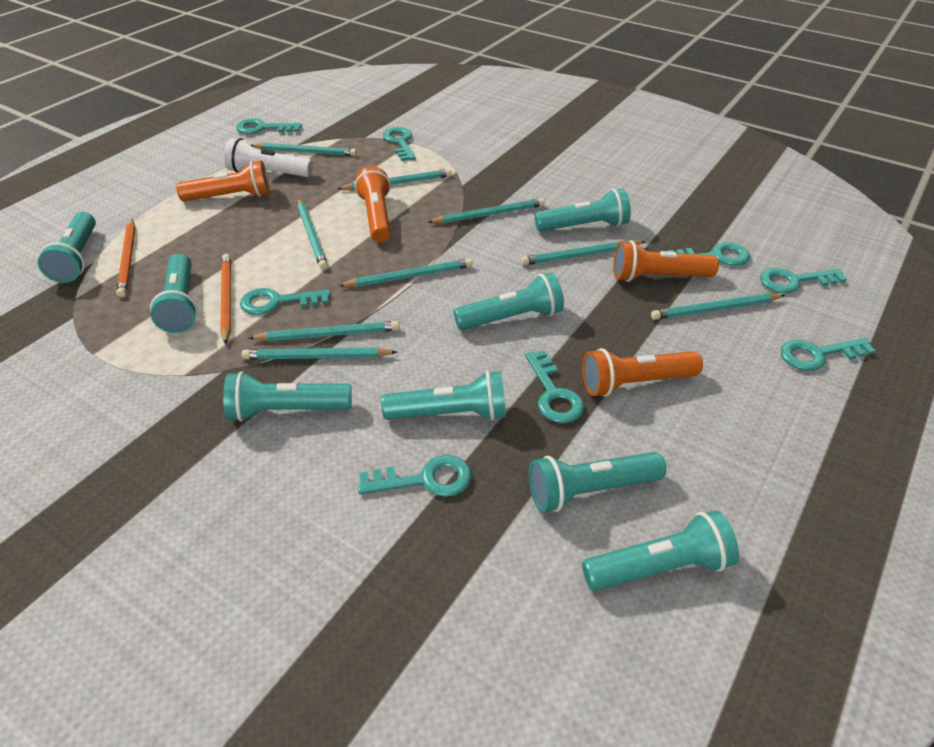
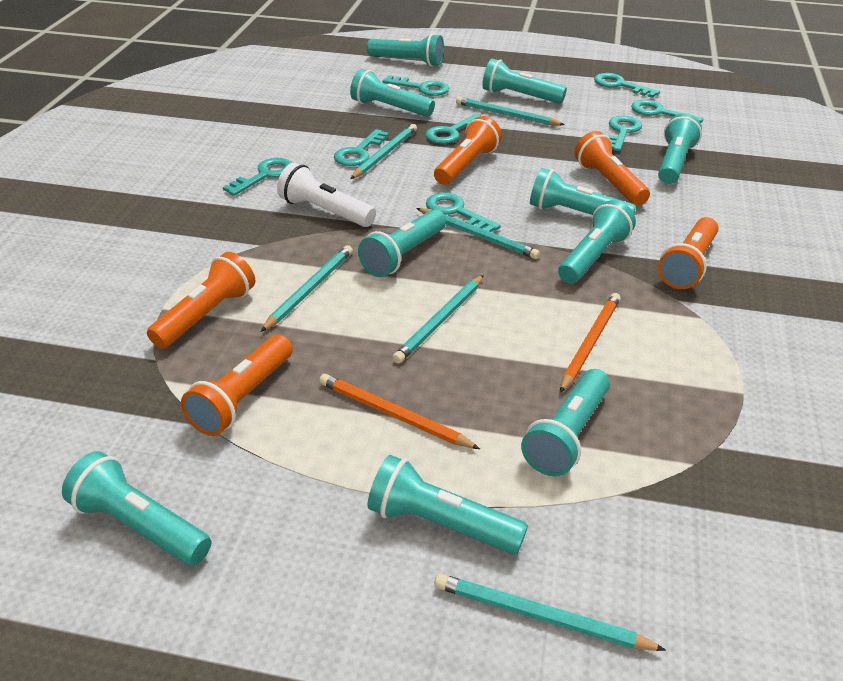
orange flashlight: 4 -> 5
turquoise flashlight: 8 -> 10
turquoise pencil: 9 -> 6

